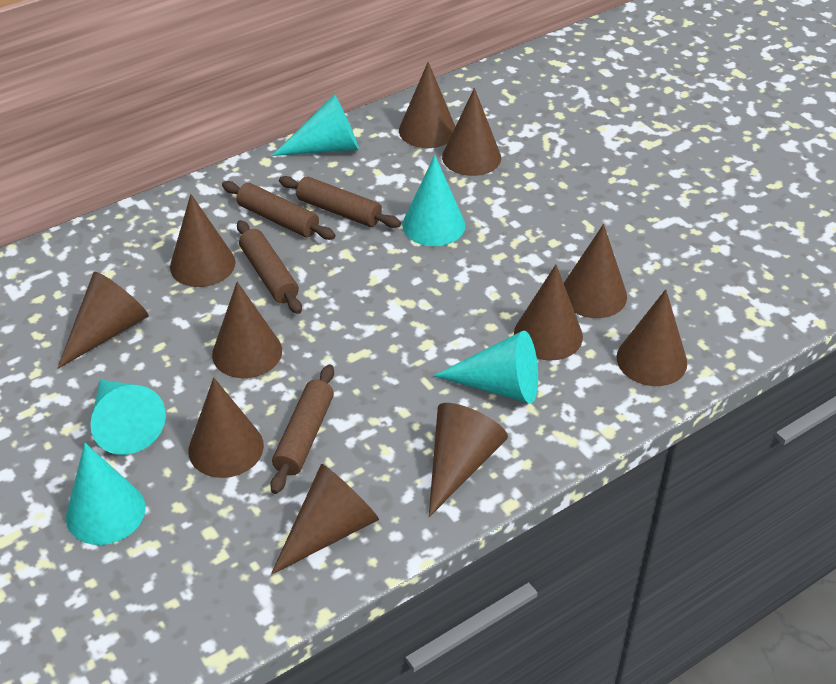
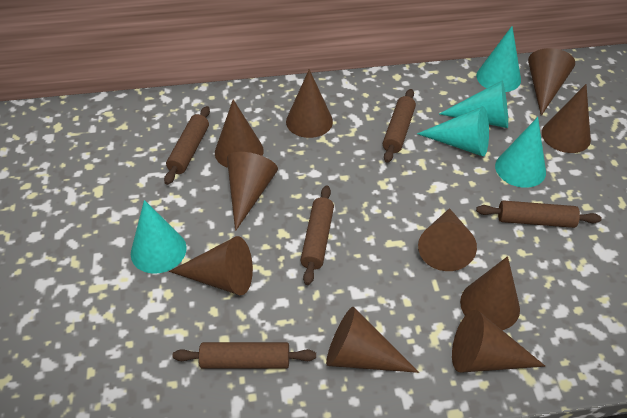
brown cone: 11 -> 10
brown rolling pin: 4 -> 5

